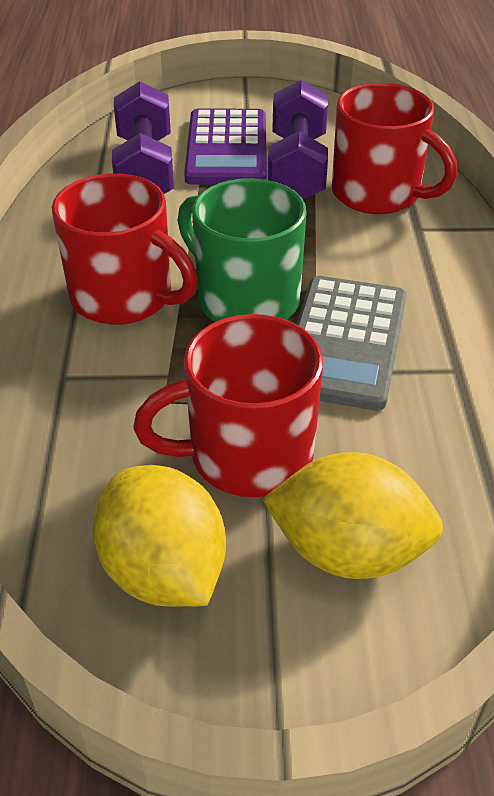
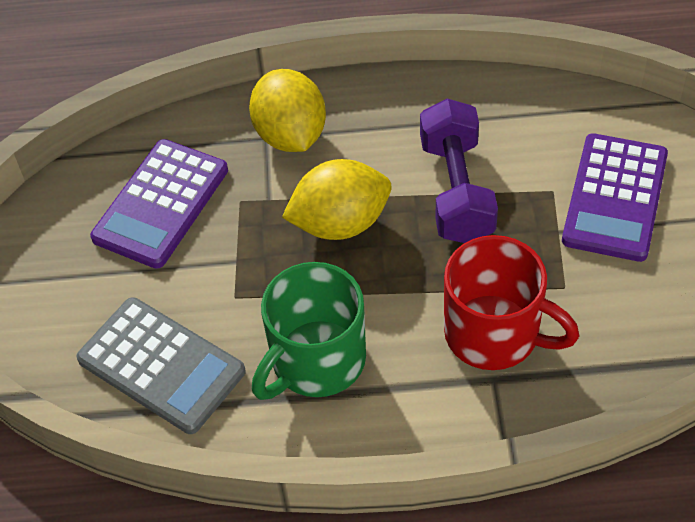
purple calculator: 1 -> 2
purple dumbbell: 2 -> 1
red mug: 3 -> 1

